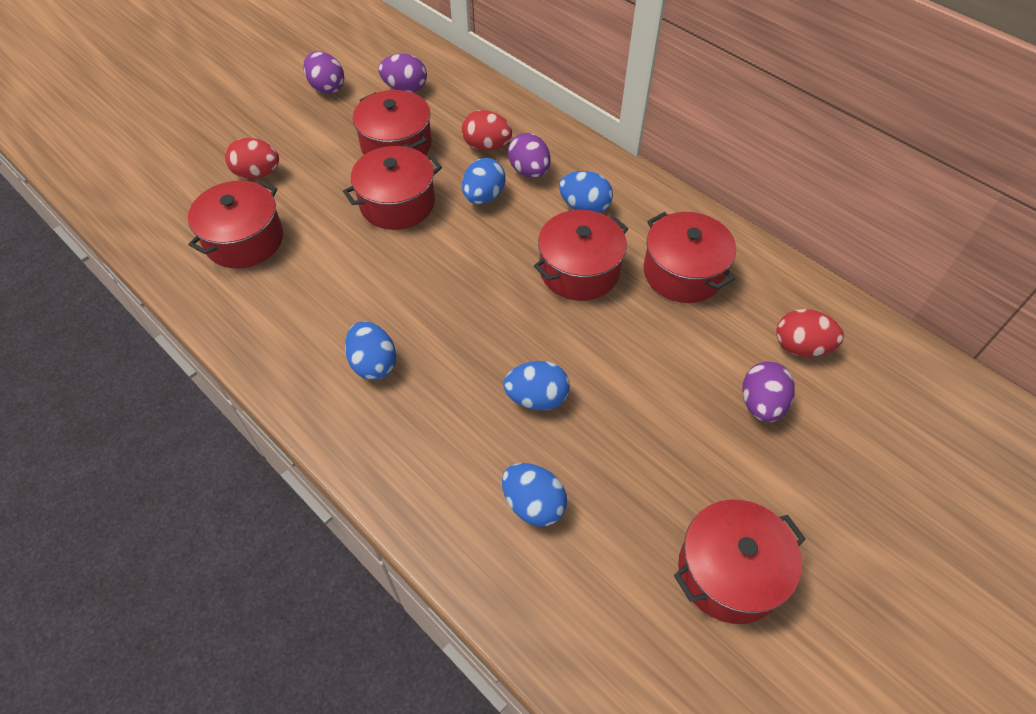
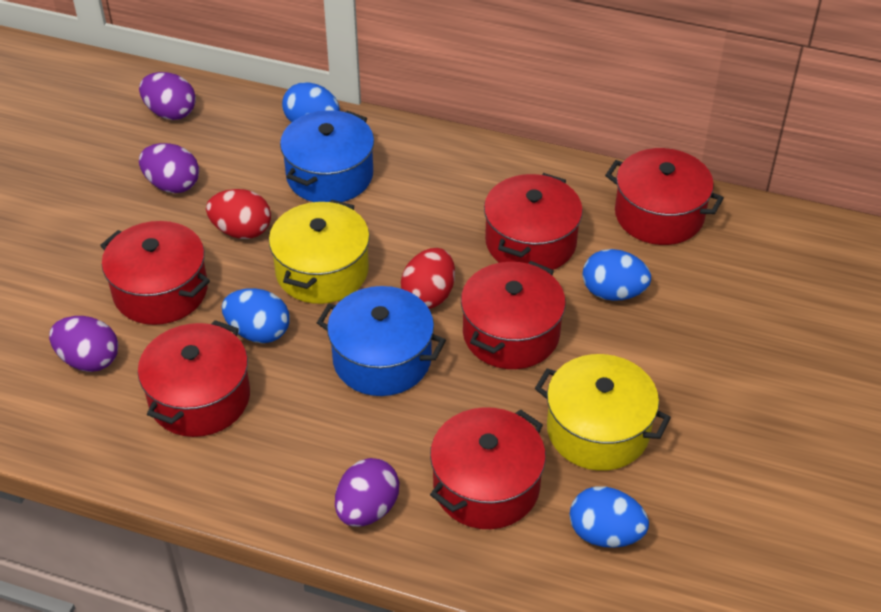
blue egg: 5 -> 4
blue pot: 0 -> 2
red egg: 3 -> 2
yellow pot: 0 -> 2

